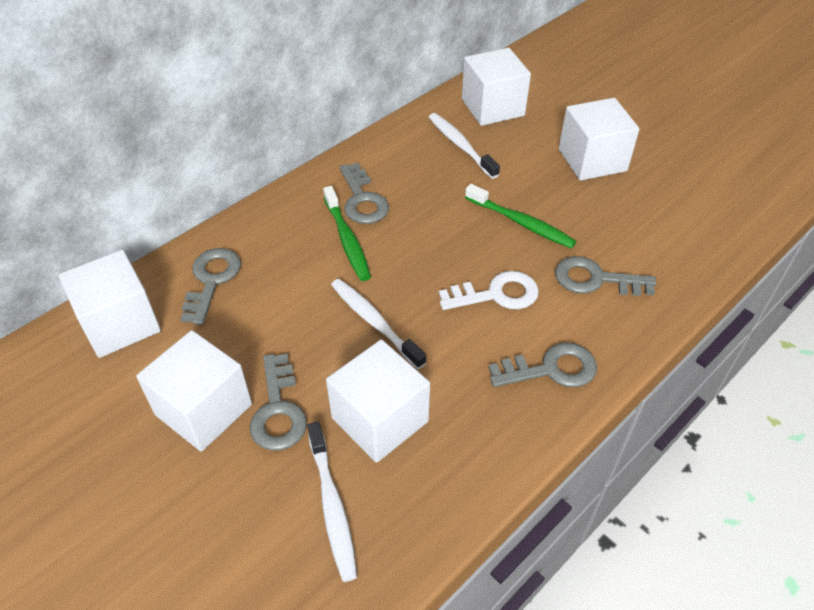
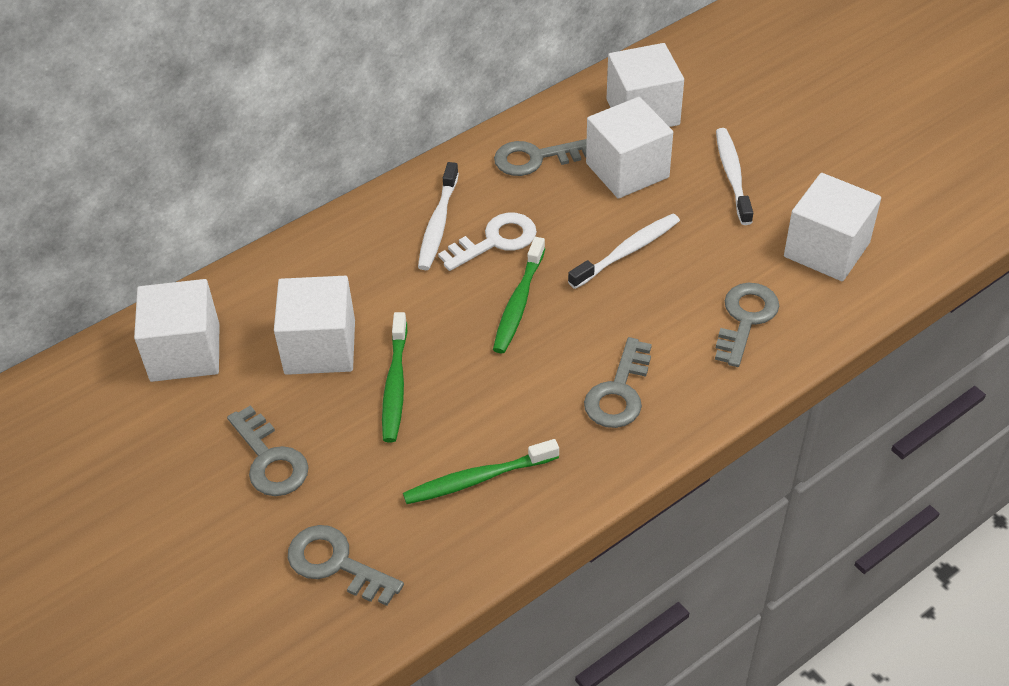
green toothbrush: 2 -> 3

